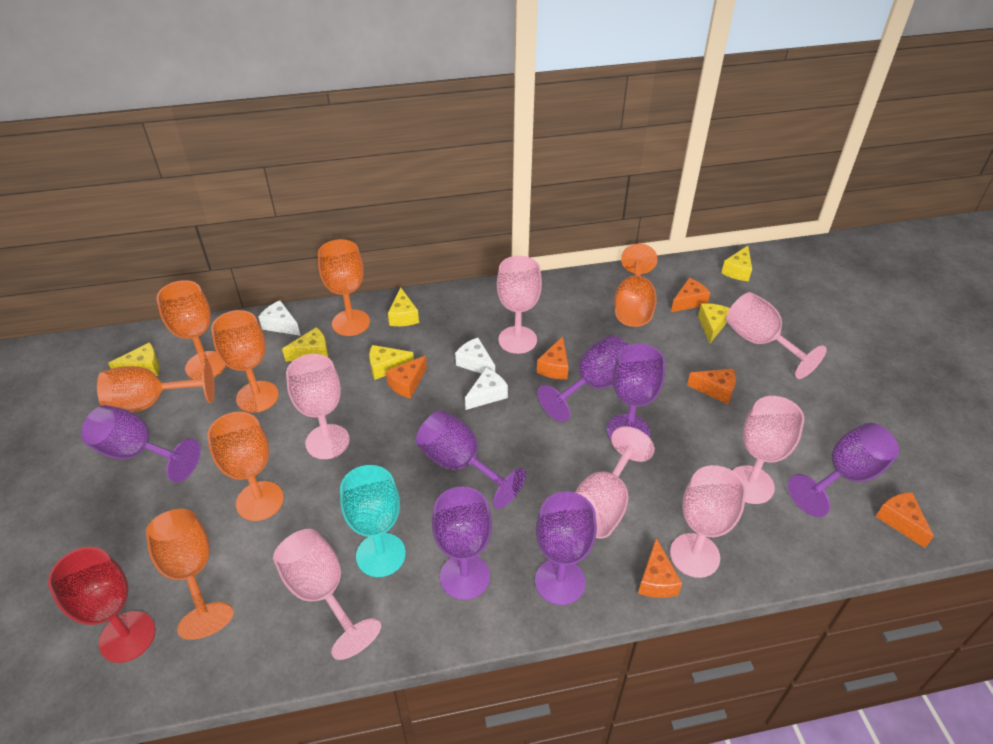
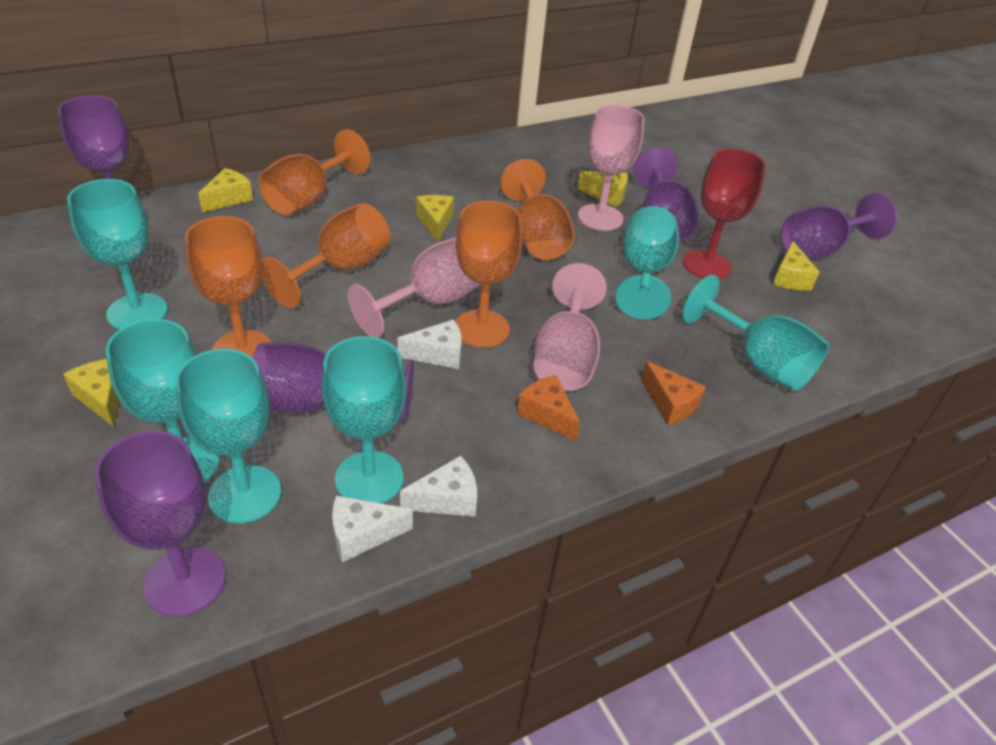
orange cheese: 6 -> 2
orange goblet: 7 -> 5
pink goblet: 7 -> 3
purple goblet: 7 -> 5
turquoise goblet: 1 -> 6
yellow cheese: 6 -> 5

